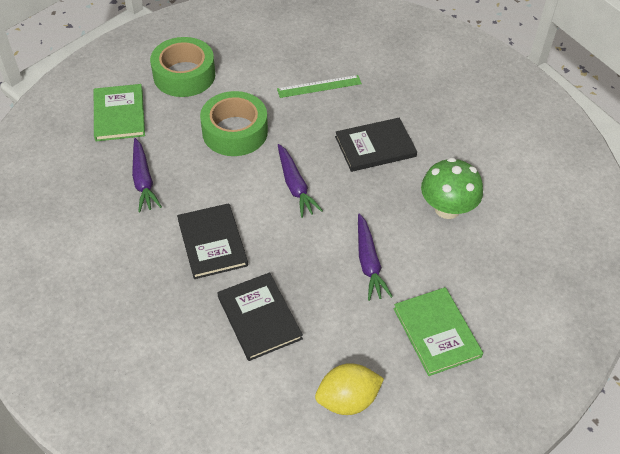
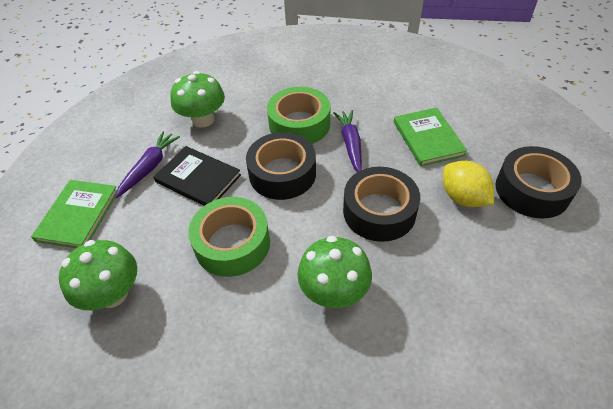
black book: 3 -> 1
black tape: 0 -> 3
green mushroom: 1 -> 3
green ruler: 1 -> 0
purple carrot: 3 -> 2

